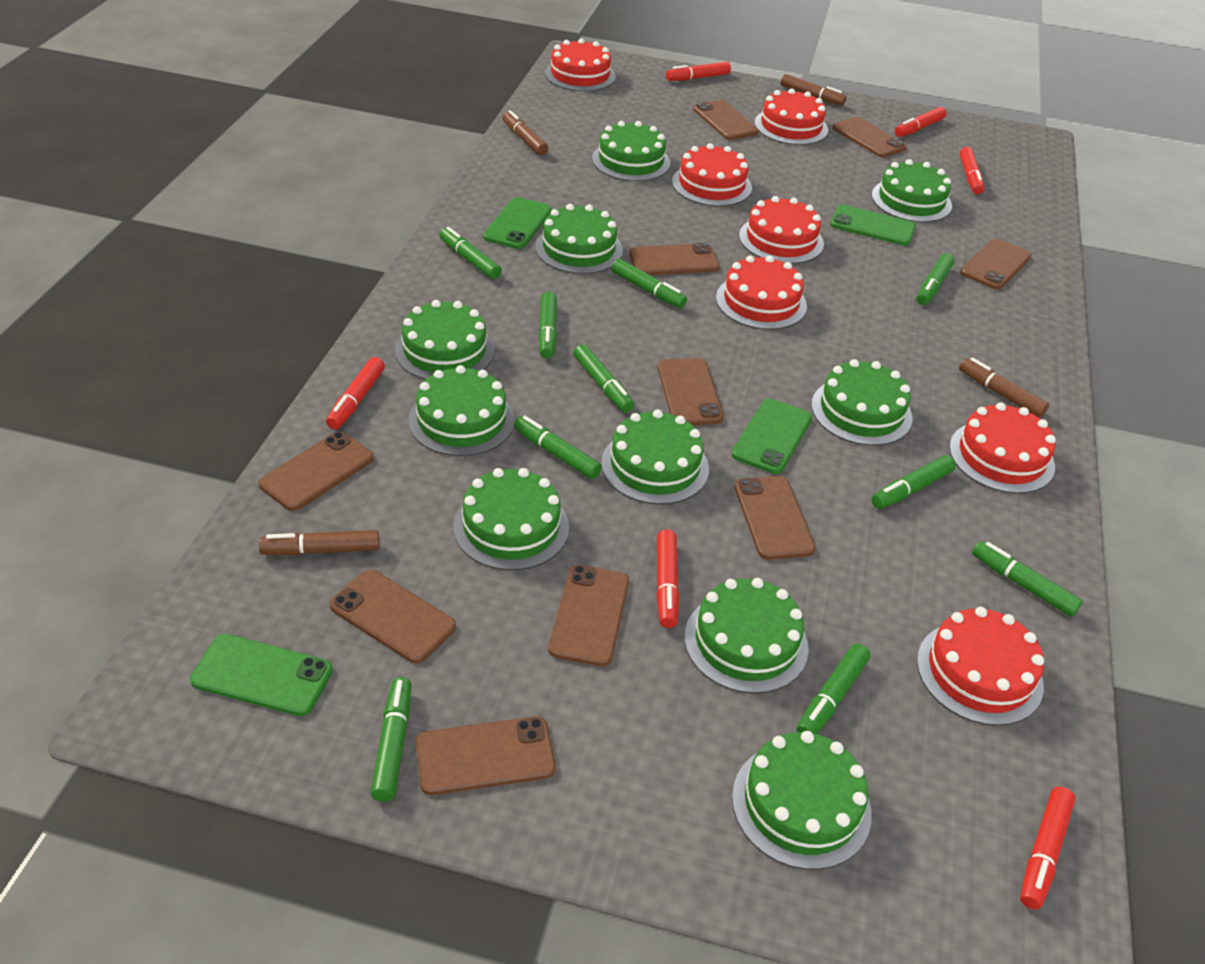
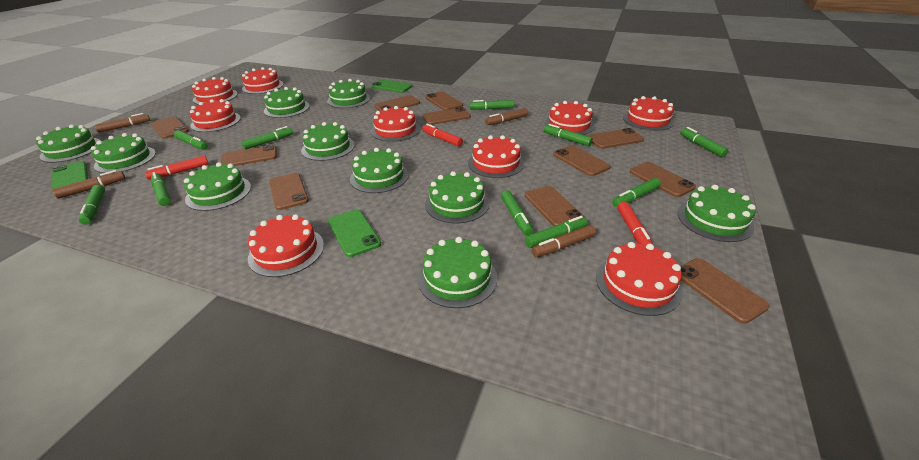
brown phone: 10 -> 11
green phone: 4 -> 3
red cake: 7 -> 9
red marker: 6 -> 3

